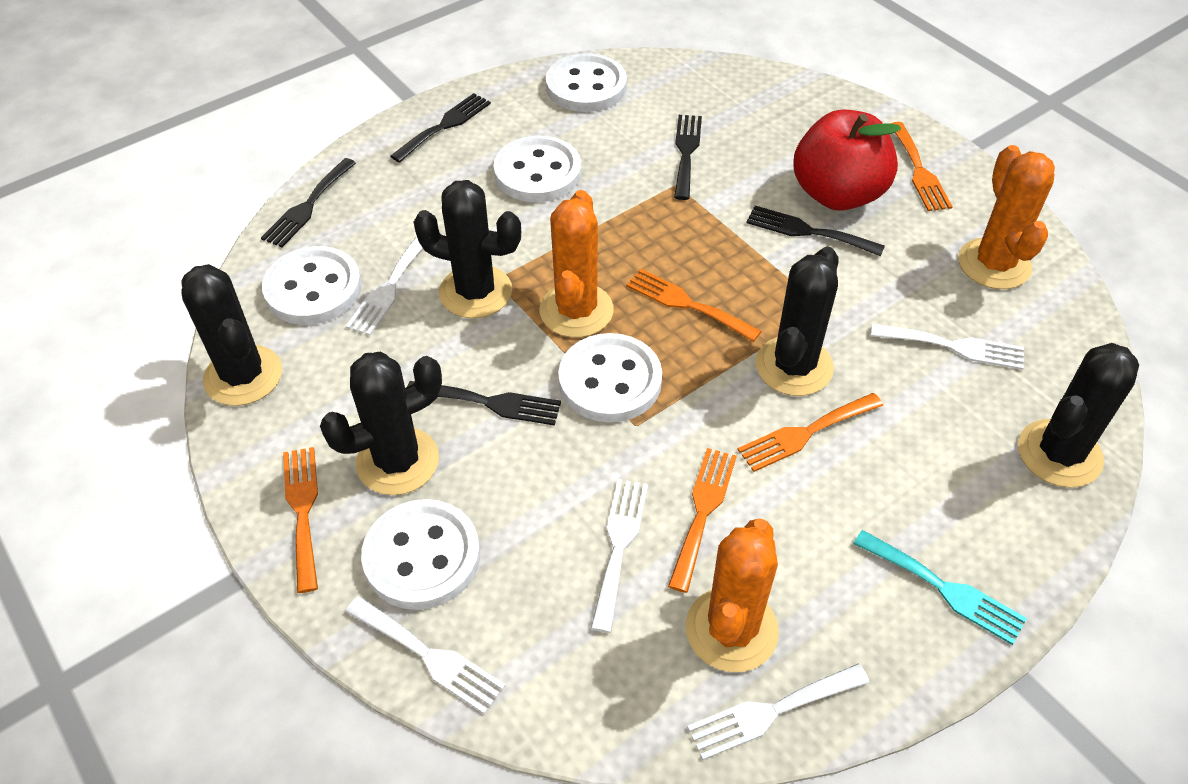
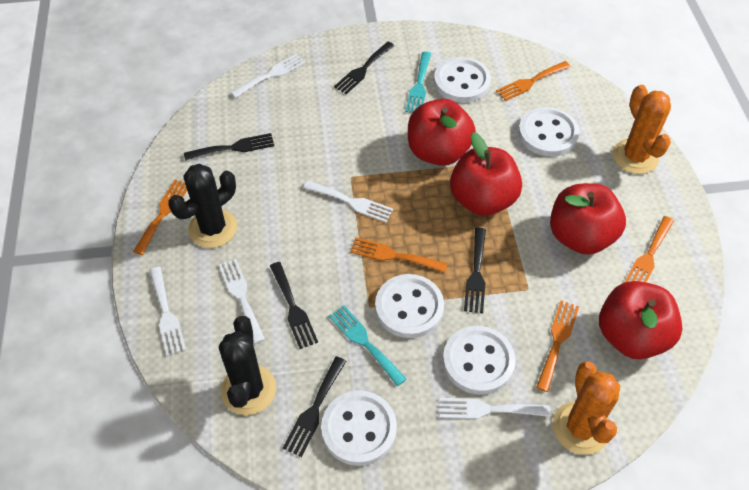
black cactus: 5 -> 2
orange cactus: 3 -> 2
red apple: 1 -> 4
turquoise fork: 1 -> 2

